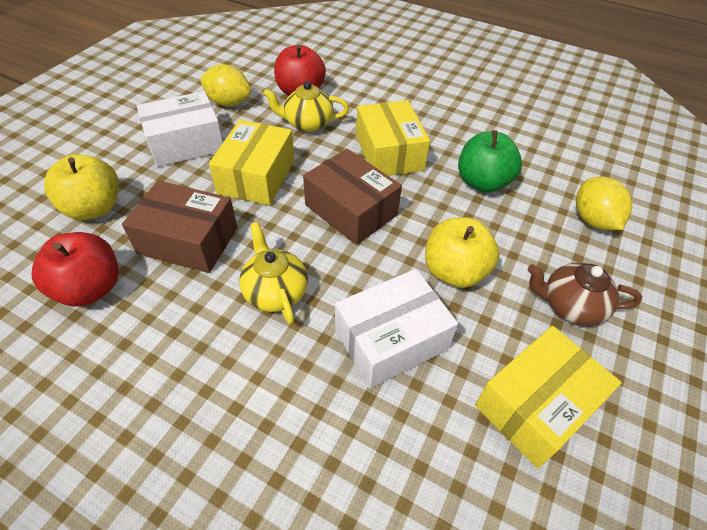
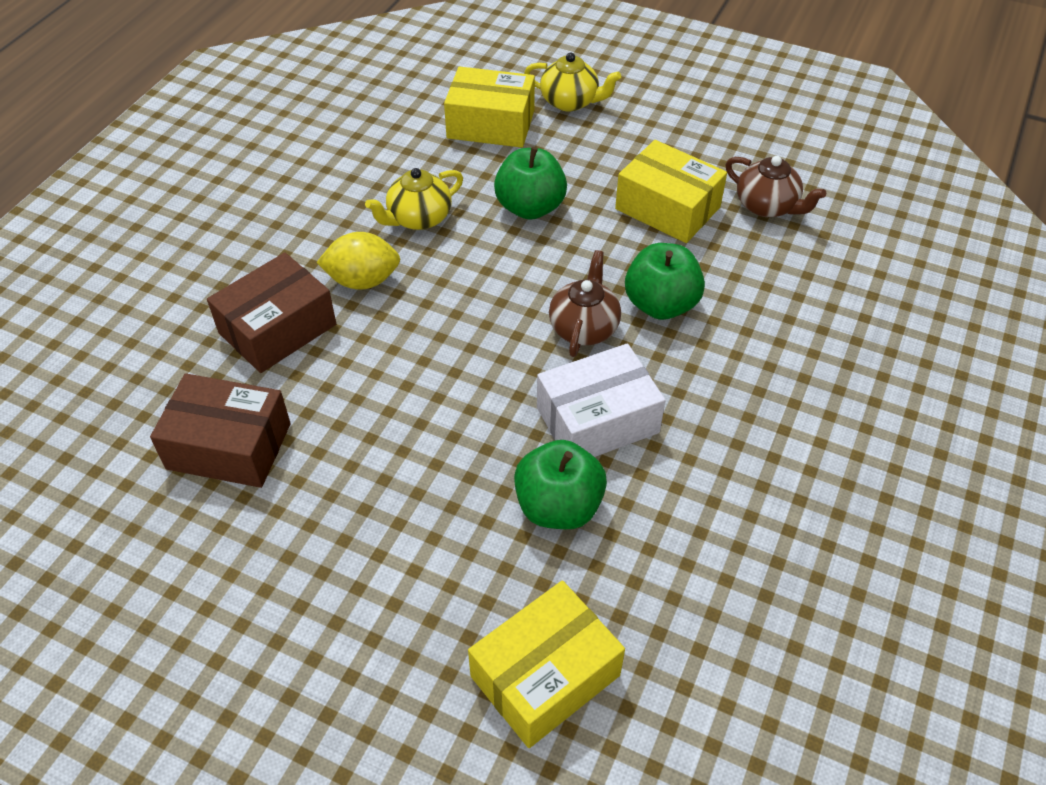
brown teapot: 1 -> 2
green apple: 1 -> 3
red apple: 2 -> 0
white box: 2 -> 1
yellow apple: 2 -> 0
yellow lemon: 2 -> 1

